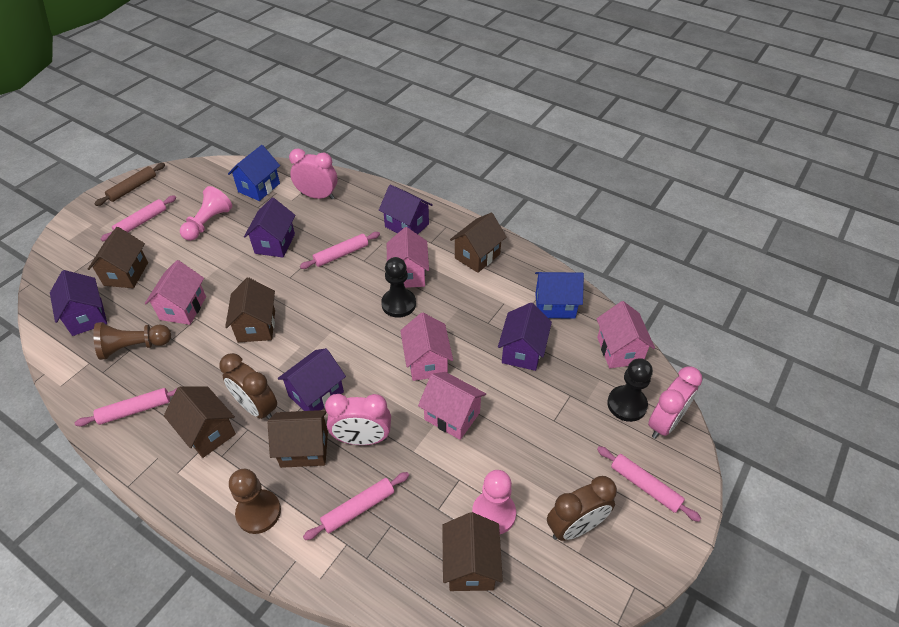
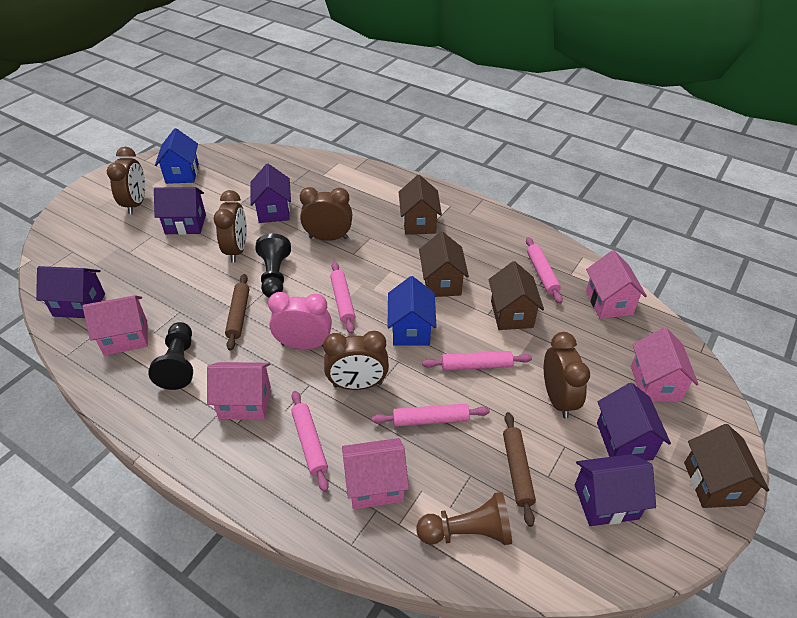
brown clock: 2 -> 5
brown house: 6 -> 4
brown pawn: 2 -> 1
brown rolling pin: 1 -> 2
pink clock: 3 -> 1
pink pawn: 2 -> 0

